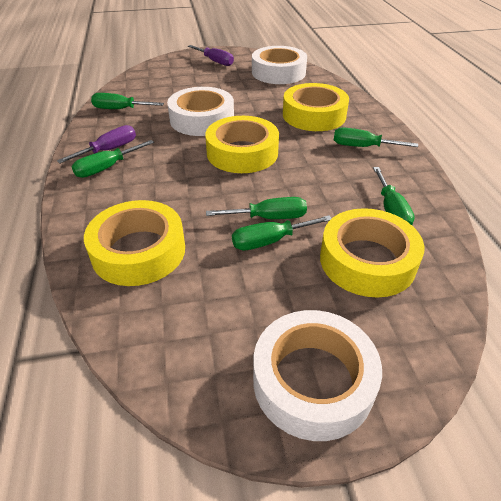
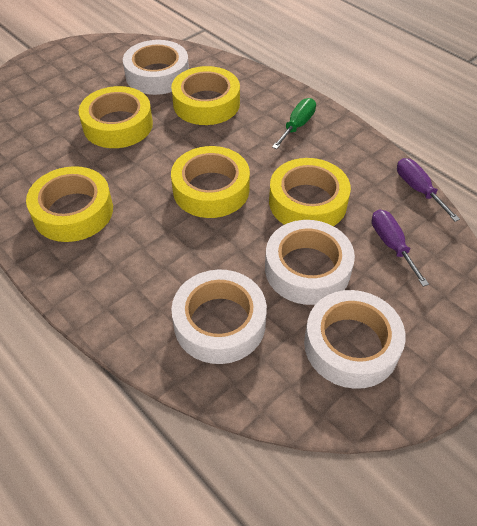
green screwdriver: 6 -> 1
white tape: 3 -> 4
yellow tape: 4 -> 5

